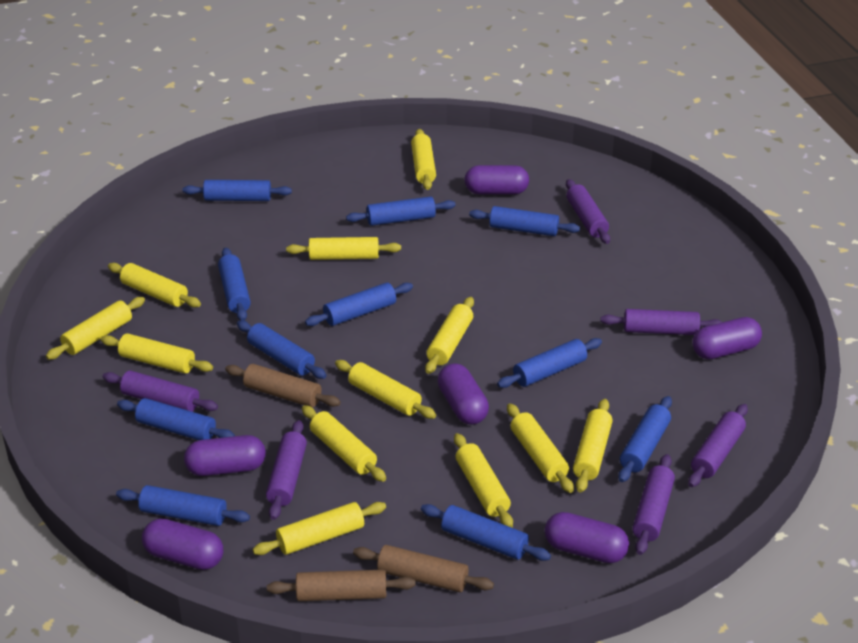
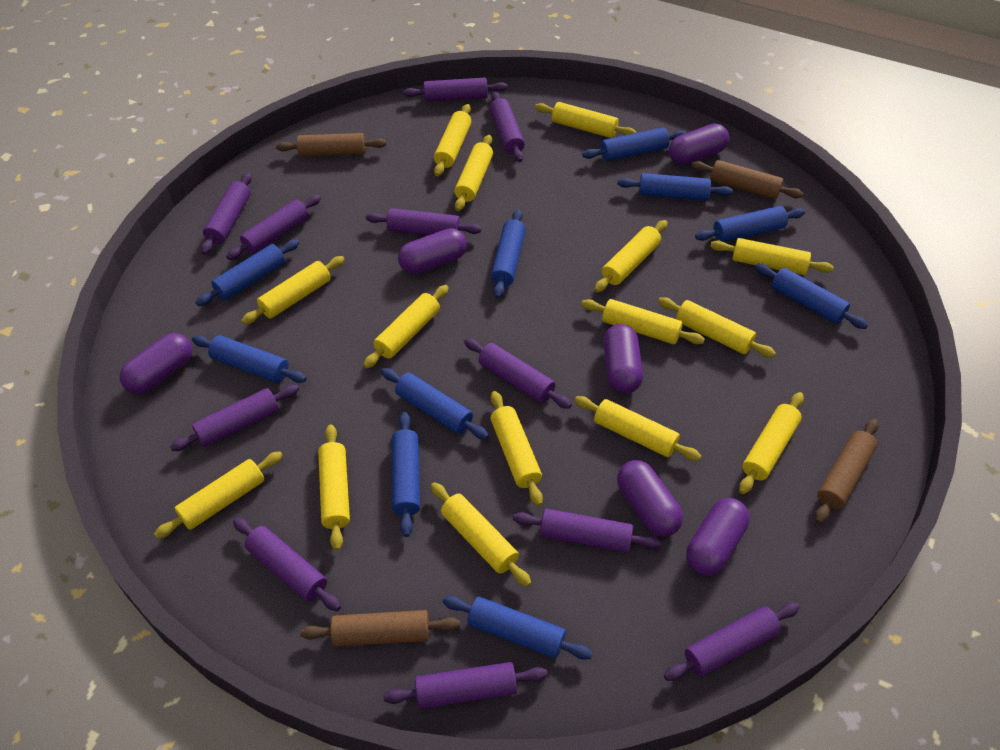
blue rolling pin: 11 -> 10
brown rolling pin: 3 -> 4
purple rolling pin: 6 -> 11
yellow rolling pin: 12 -> 15

